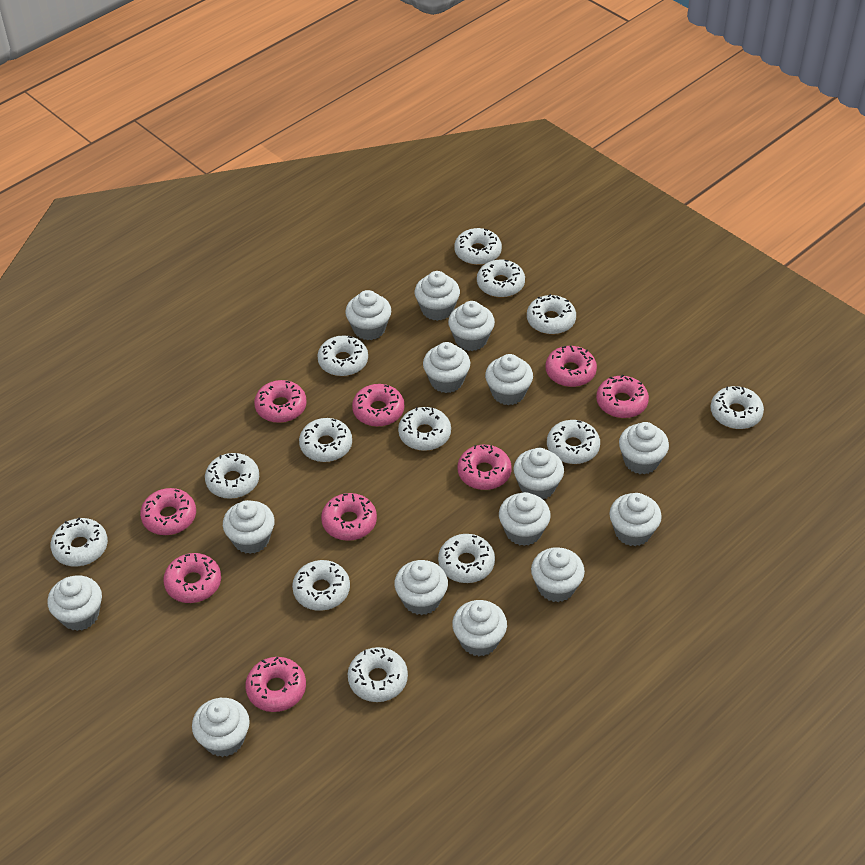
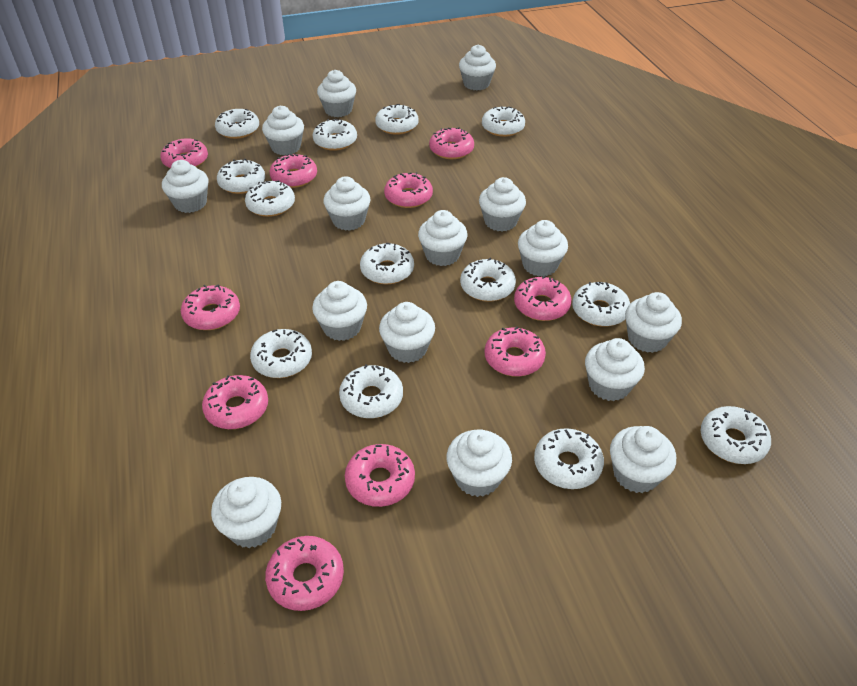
pink donut: 9 -> 10

